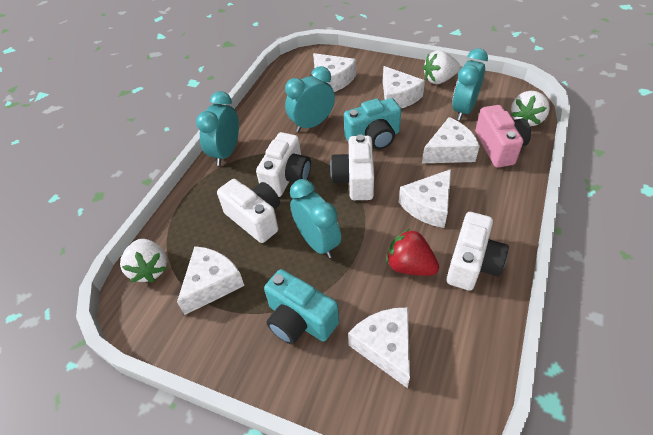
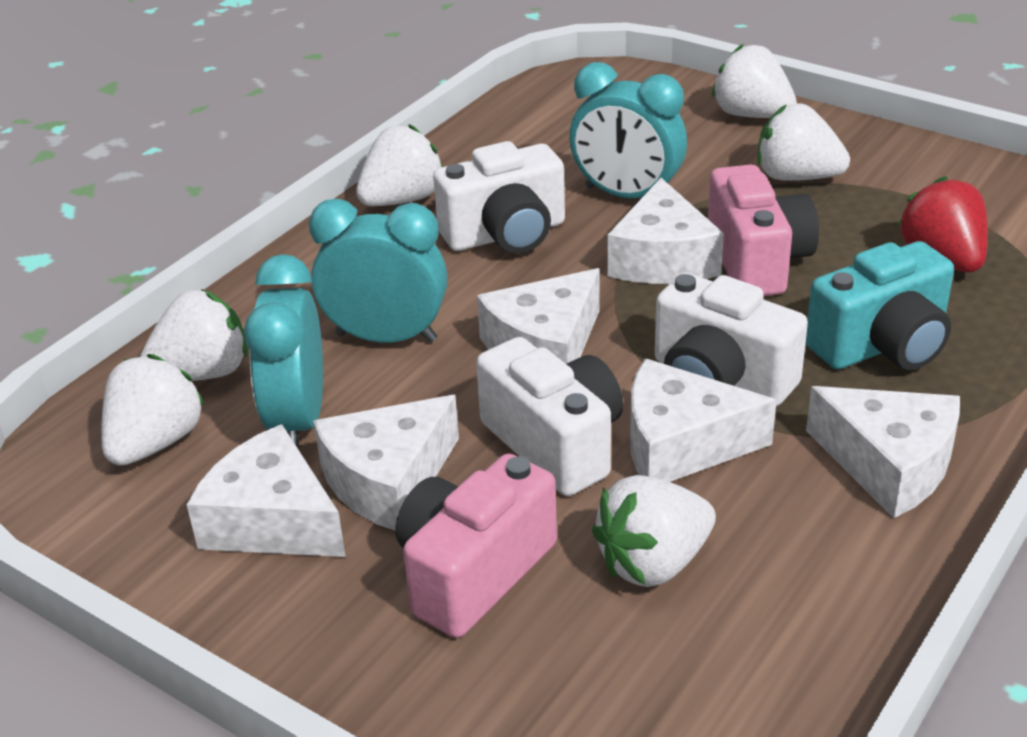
pink camera: 1 -> 2
turquoise camera: 2 -> 1
turquoise clock: 4 -> 3
white camera: 4 -> 3
white strawberry: 3 -> 6

